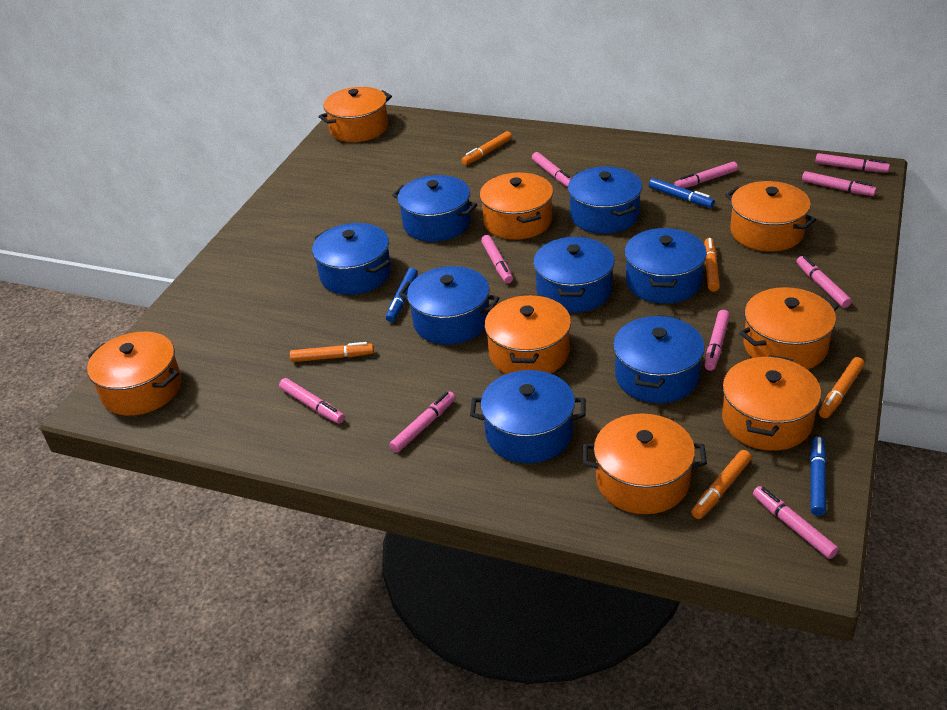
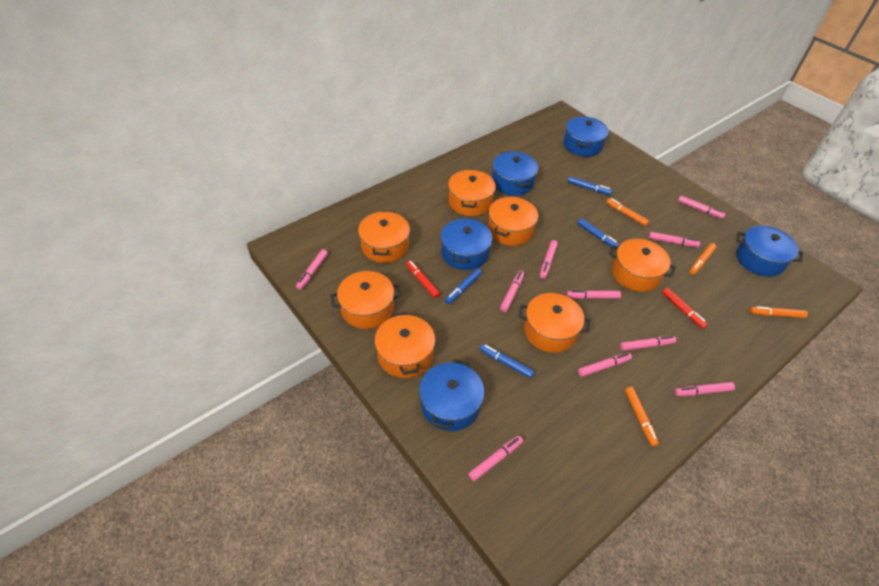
blue marker: 3 -> 4
blue pot: 8 -> 5
orange marker: 5 -> 4
orange pot: 8 -> 7
red marker: 0 -> 2

